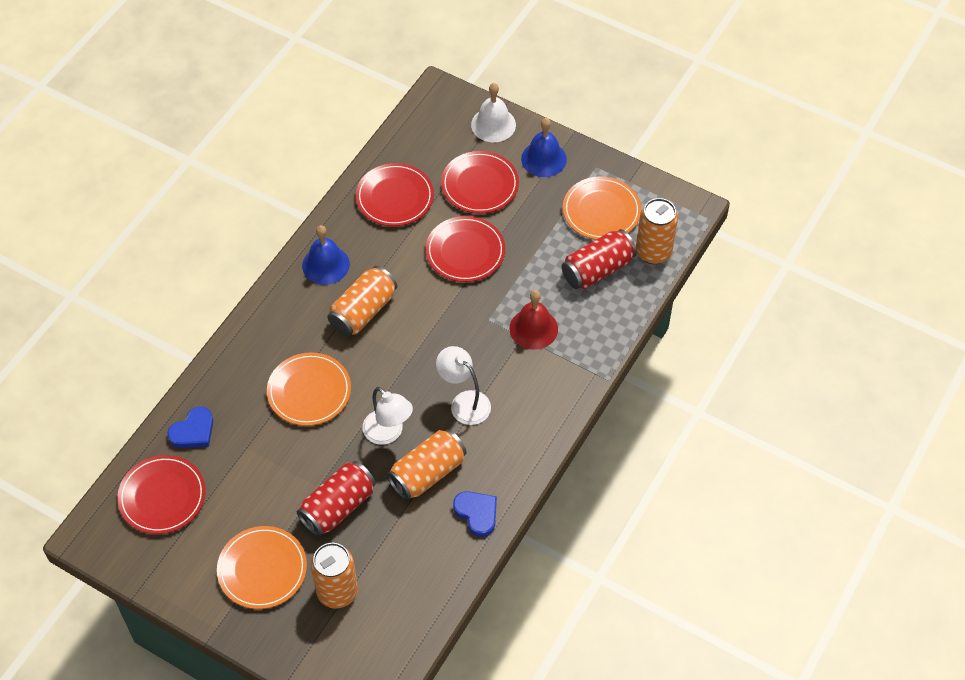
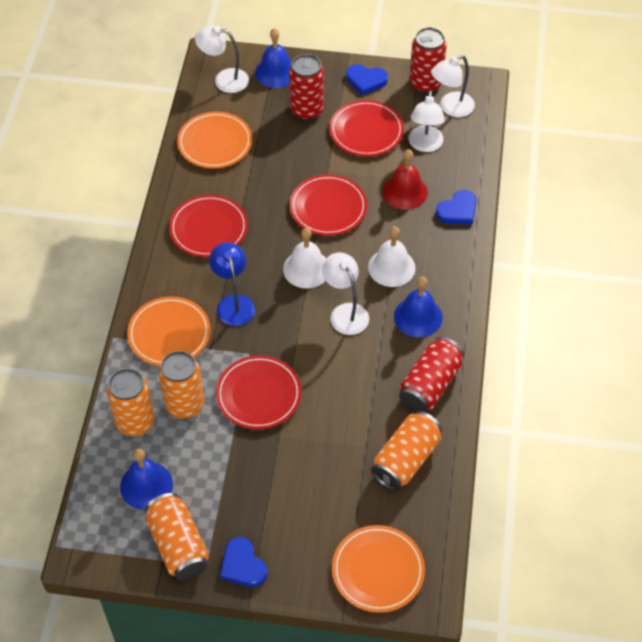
blue bell: 2 -> 3
blue heart: 2 -> 3
blue lamp: 0 -> 1
red can: 2 -> 3
white bell: 1 -> 2
white lamp: 2 -> 4

